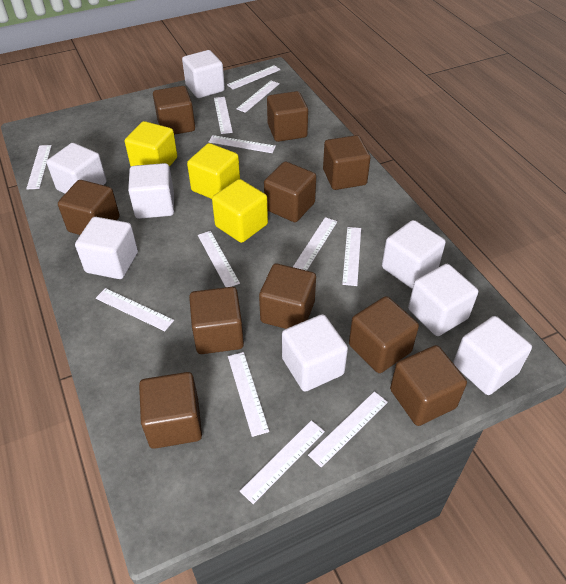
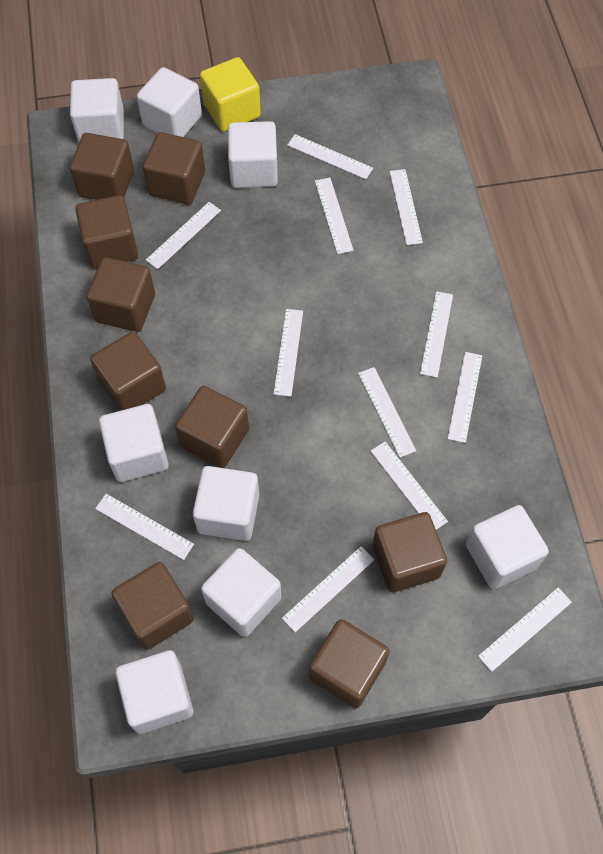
brown cube: 10 -> 9
yellow cube: 3 -> 1

